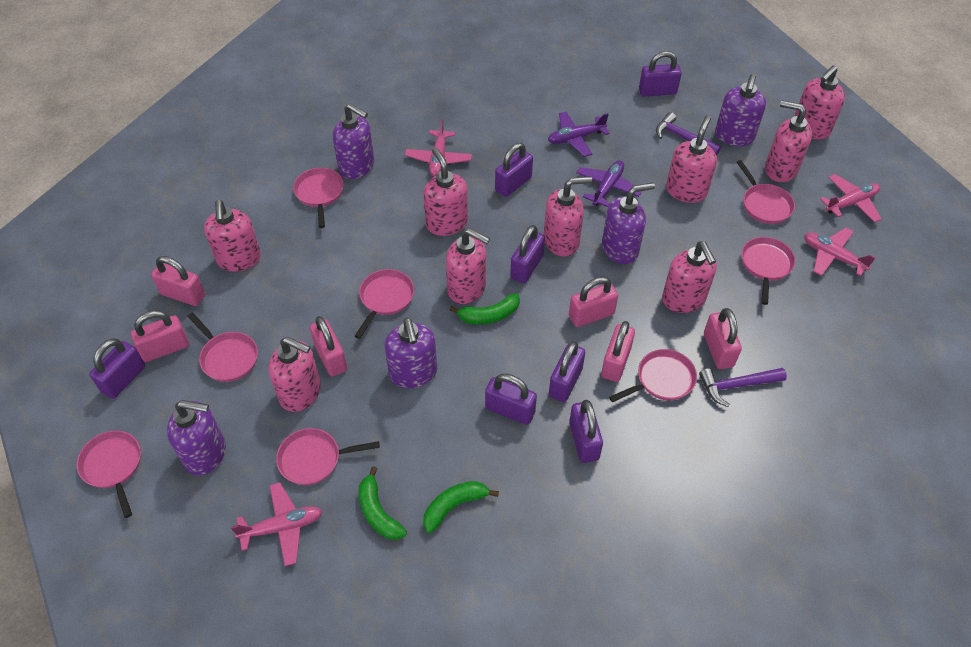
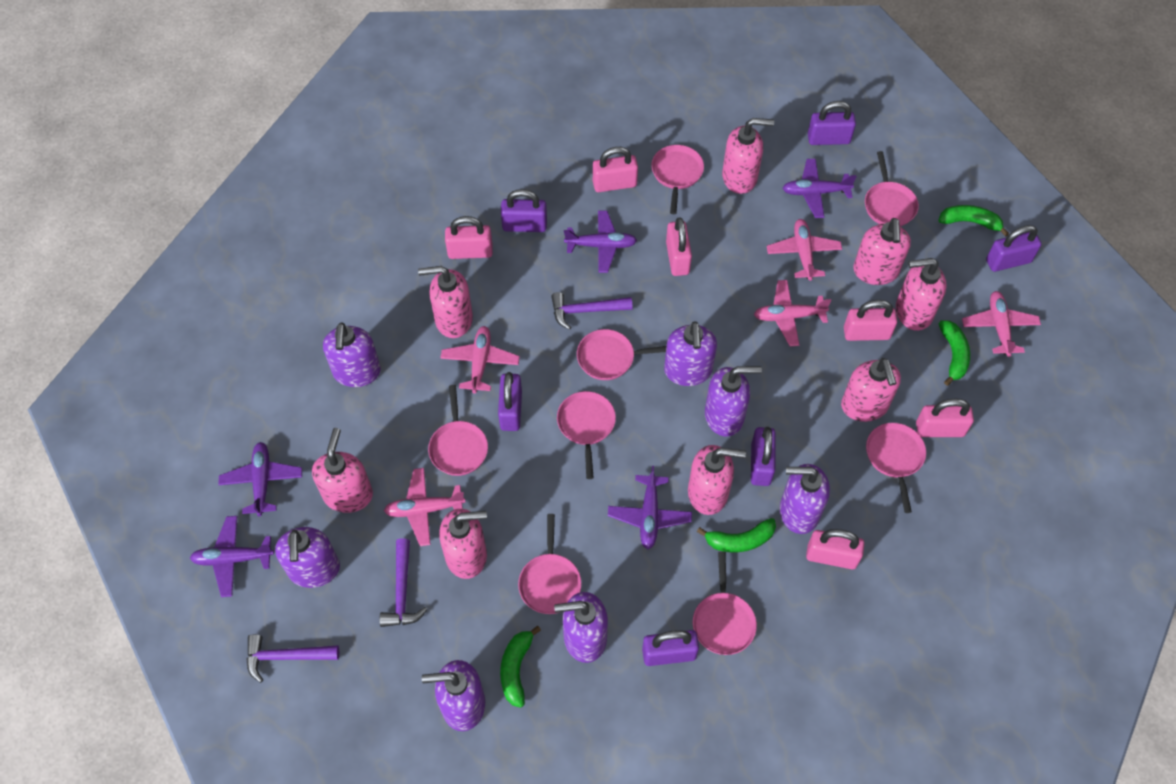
green banana: 3 -> 4
pink plane: 4 -> 5
pink soap dispenser: 9 -> 8
purple hammer: 2 -> 3
purple padlock: 7 -> 6
purple plane: 2 -> 5
purple soap dispenser: 5 -> 7

